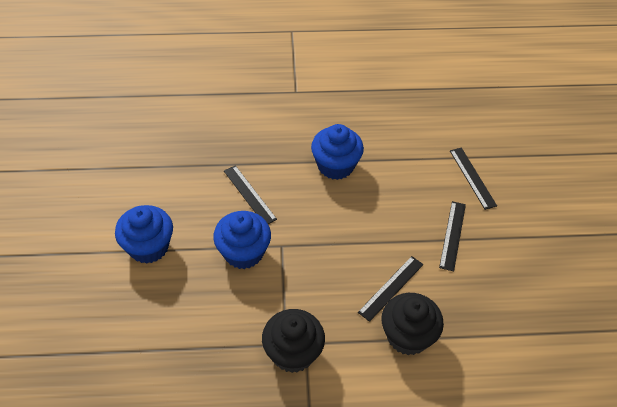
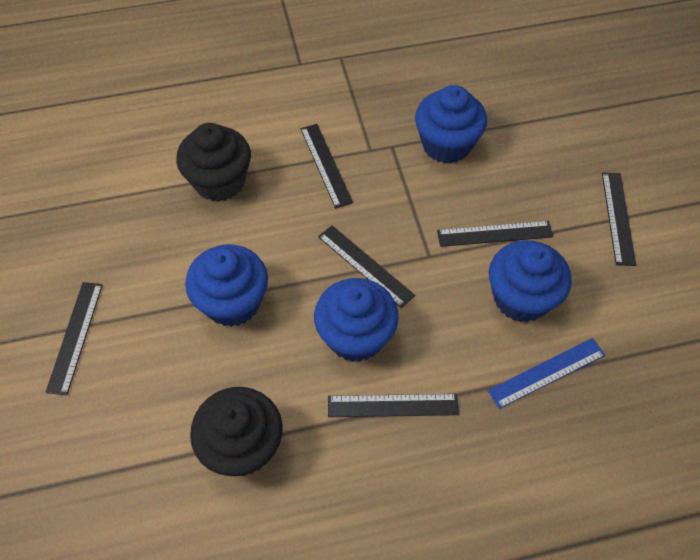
black ruler: 4 -> 6
blue cupcake: 3 -> 4
blue ruler: 0 -> 1

